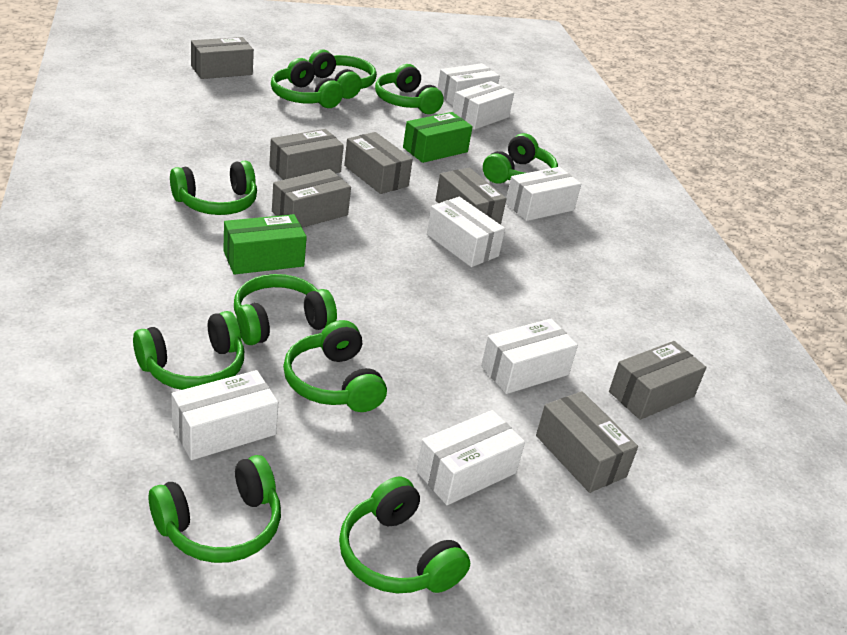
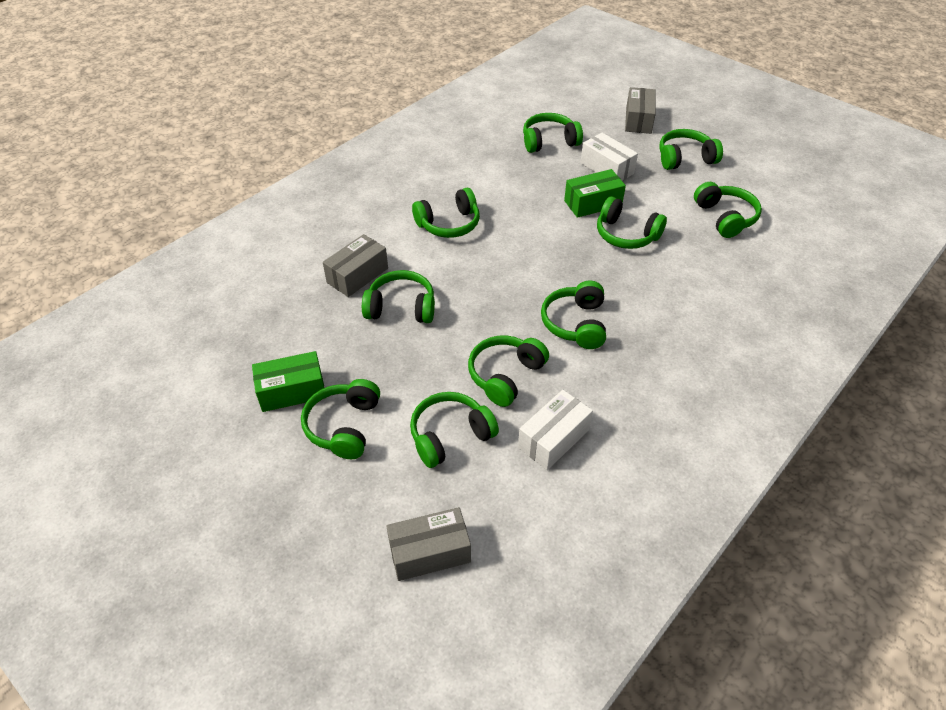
grey box: 7 -> 3
white box: 7 -> 2

